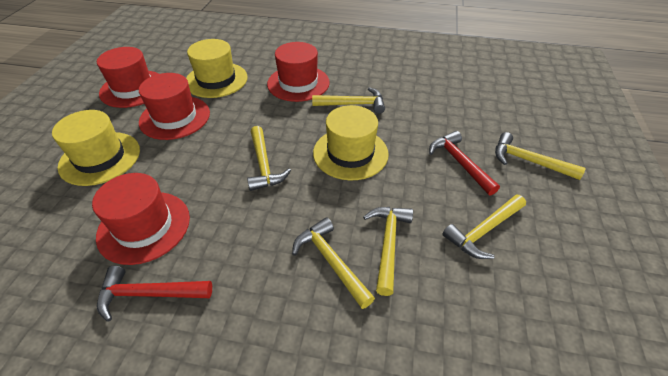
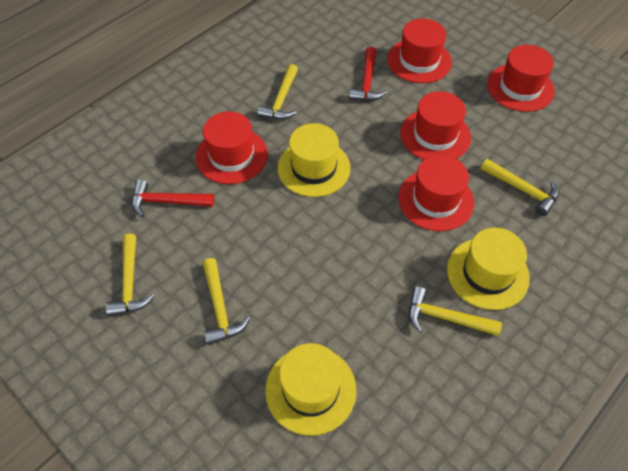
red hat: 4 -> 5
yellow hammer: 6 -> 5

